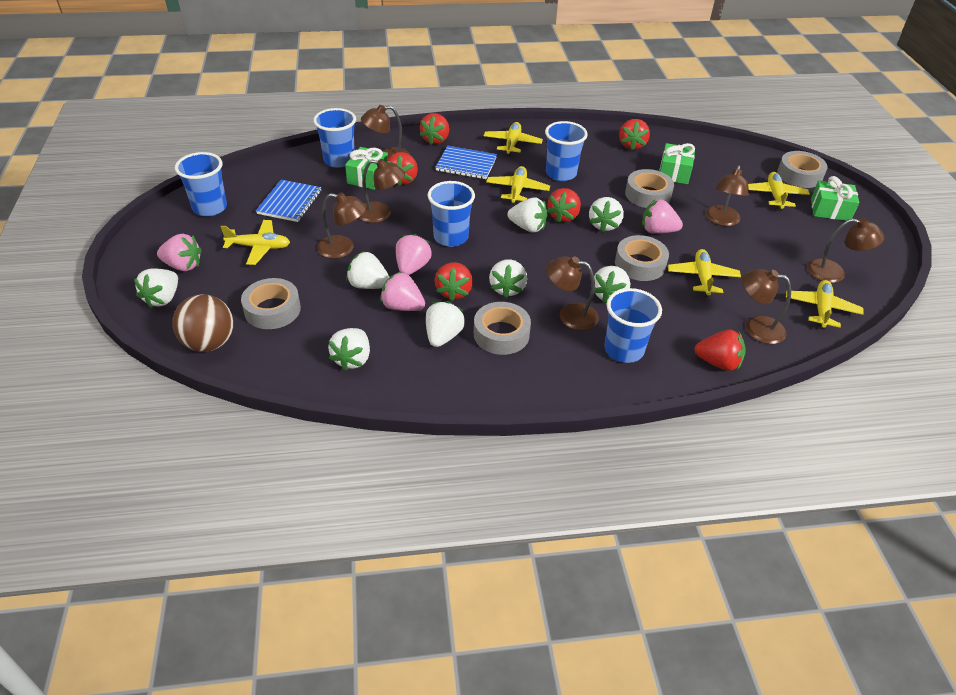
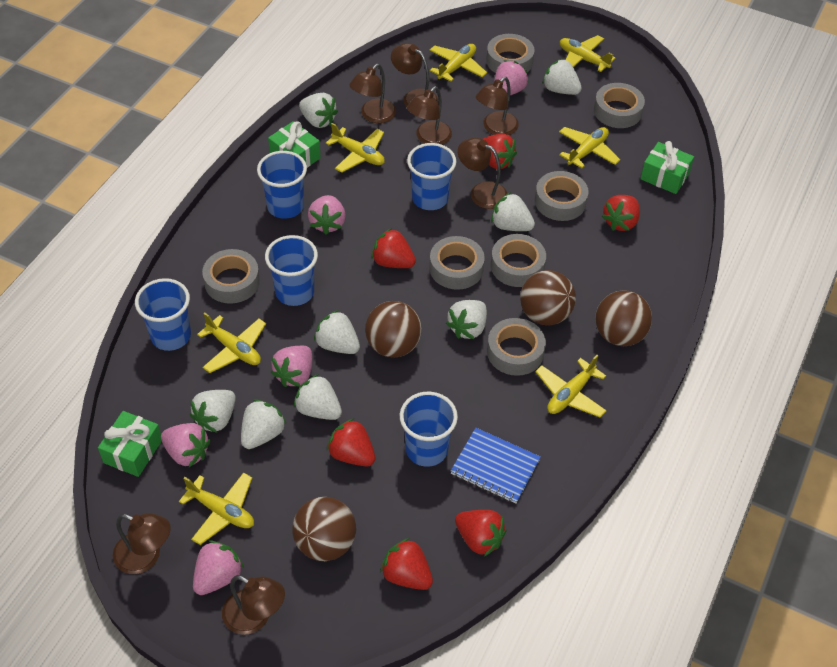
blue notebook: 2 -> 1
brown ball: 1 -> 4
grey tape: 5 -> 7
pink strawberry: 4 -> 5
yellow plane: 6 -> 7

